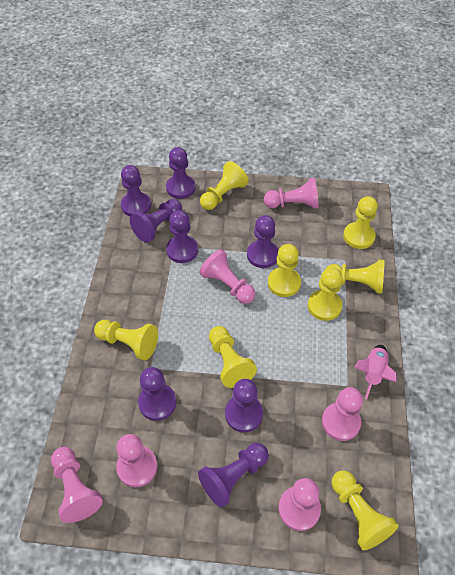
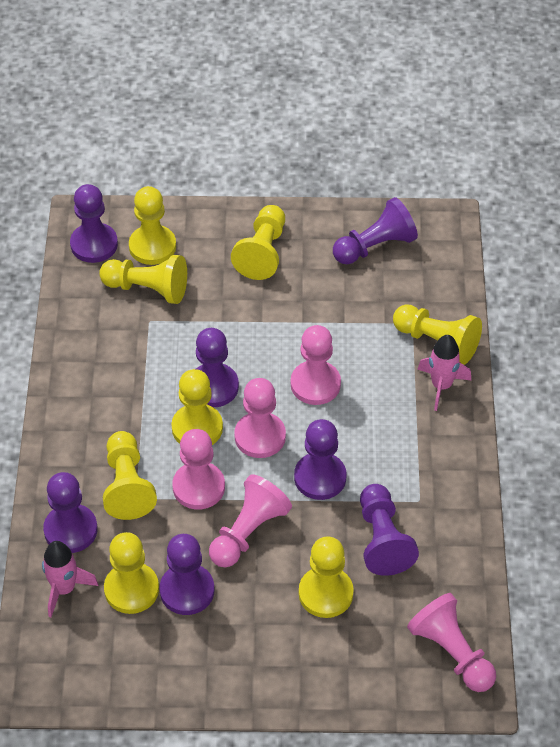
pink pawn: 6 -> 5
pink rocket: 1 -> 2
purple pawn: 8 -> 7

